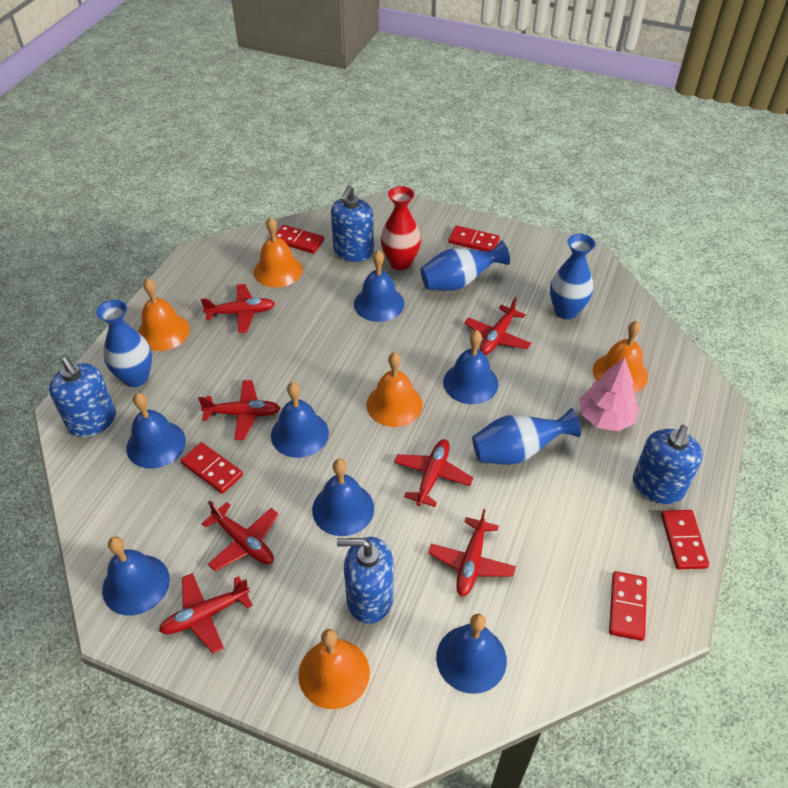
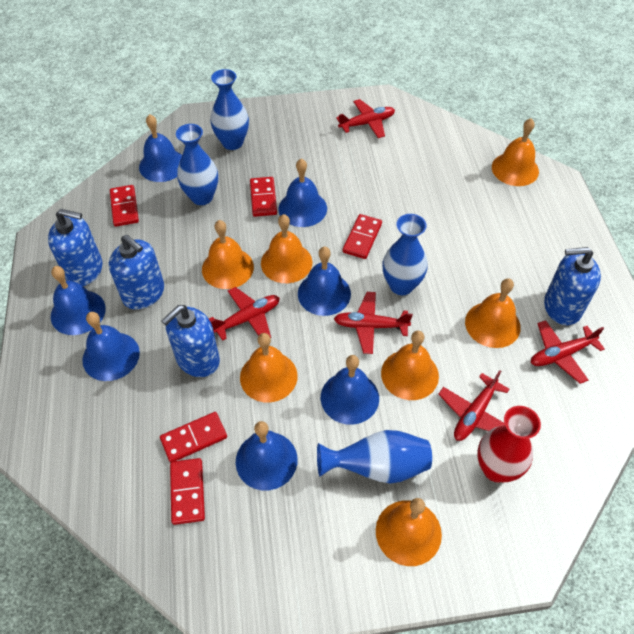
orange bell: 5 -> 7
pink tree: 1 -> 0
red plane: 7 -> 5

